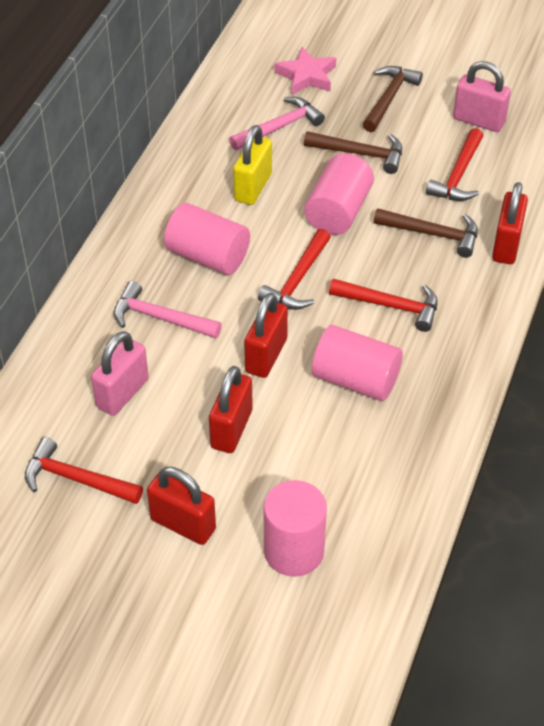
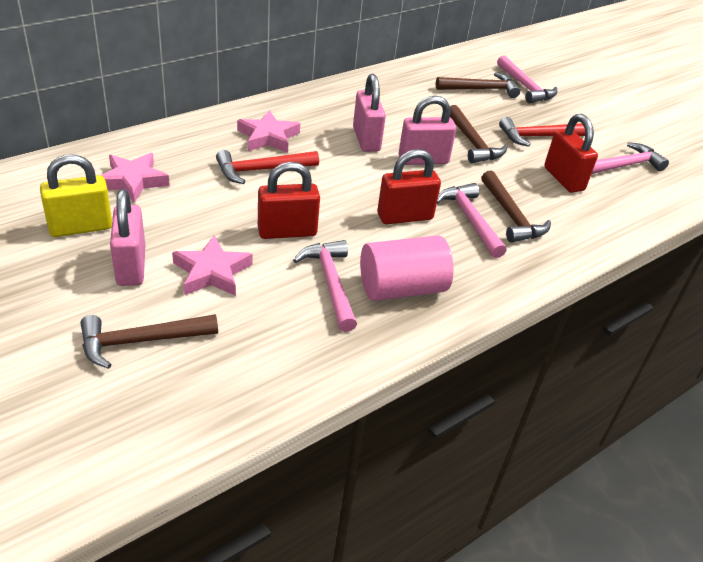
brown hammer: 3 -> 4
pink cylinder: 4 -> 1
pink hammer: 2 -> 4
pink padlock: 2 -> 3
pink star: 1 -> 3
red hammer: 4 -> 2
red padlock: 4 -> 3

